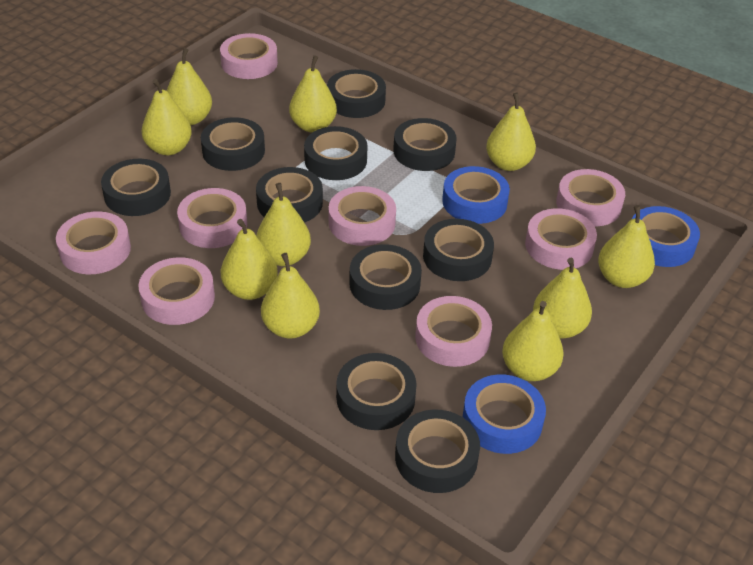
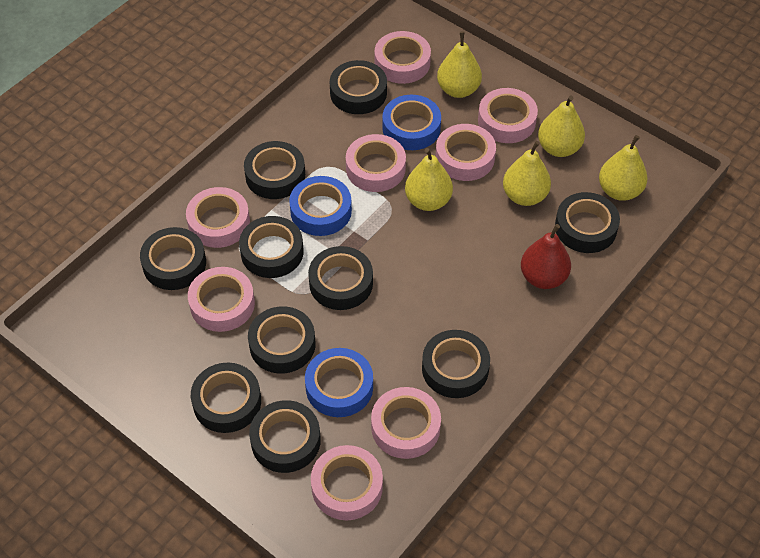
red pear: 0 -> 1
yellow pear: 10 -> 5

